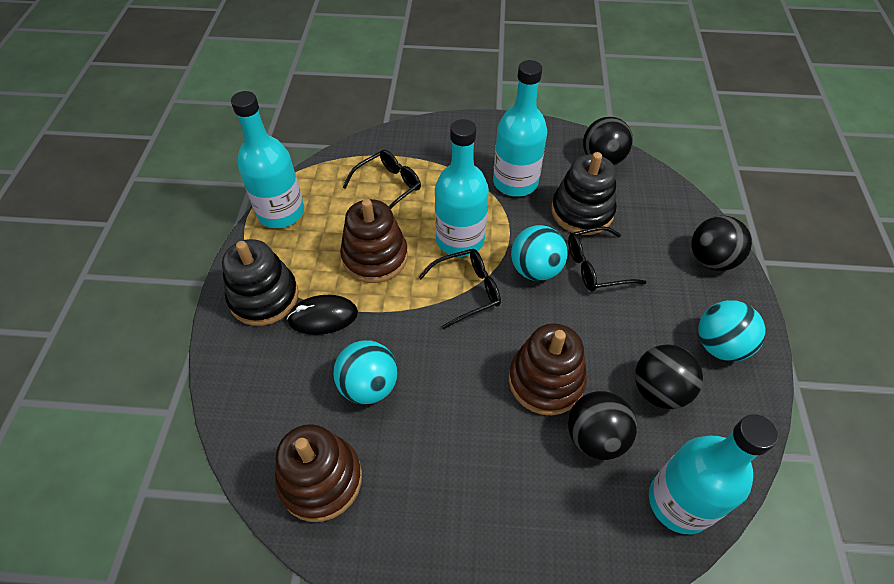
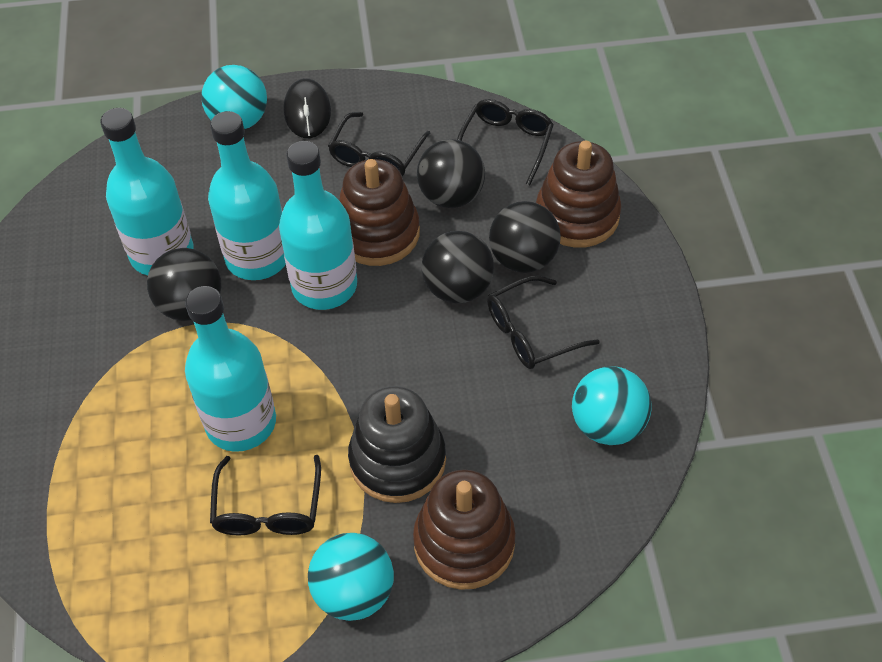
black glasses: 3 -> 4
black stacking toy: 2 -> 1

